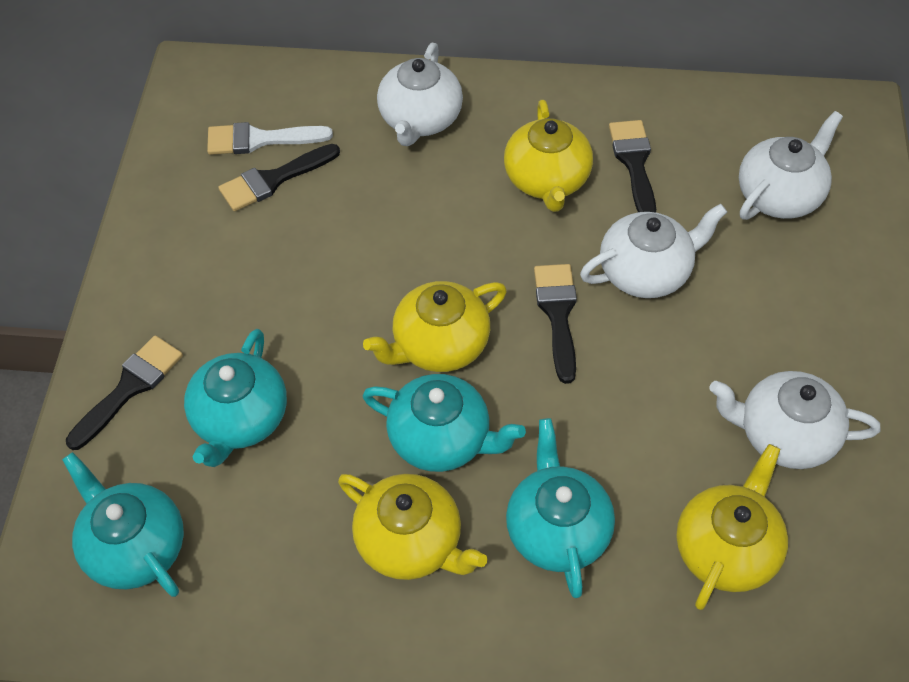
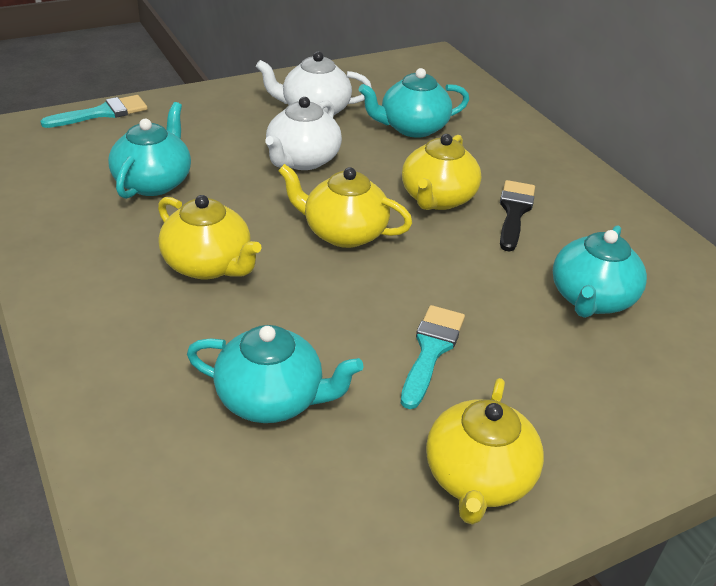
black brush: 4 -> 1
turquoise brush: 0 -> 2
white brush: 1 -> 0
white teapot: 4 -> 2

